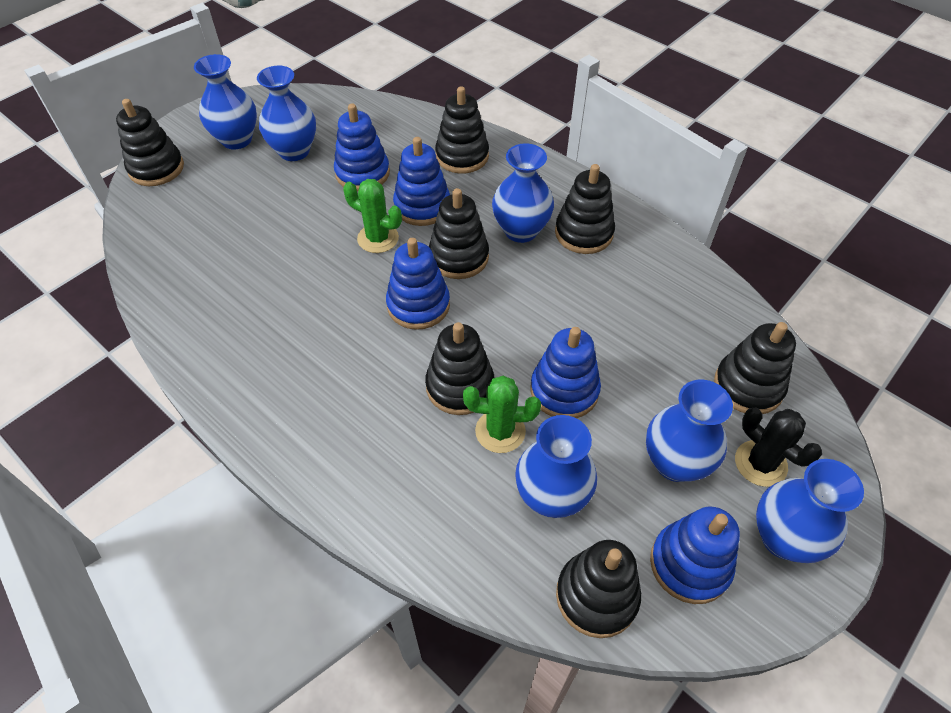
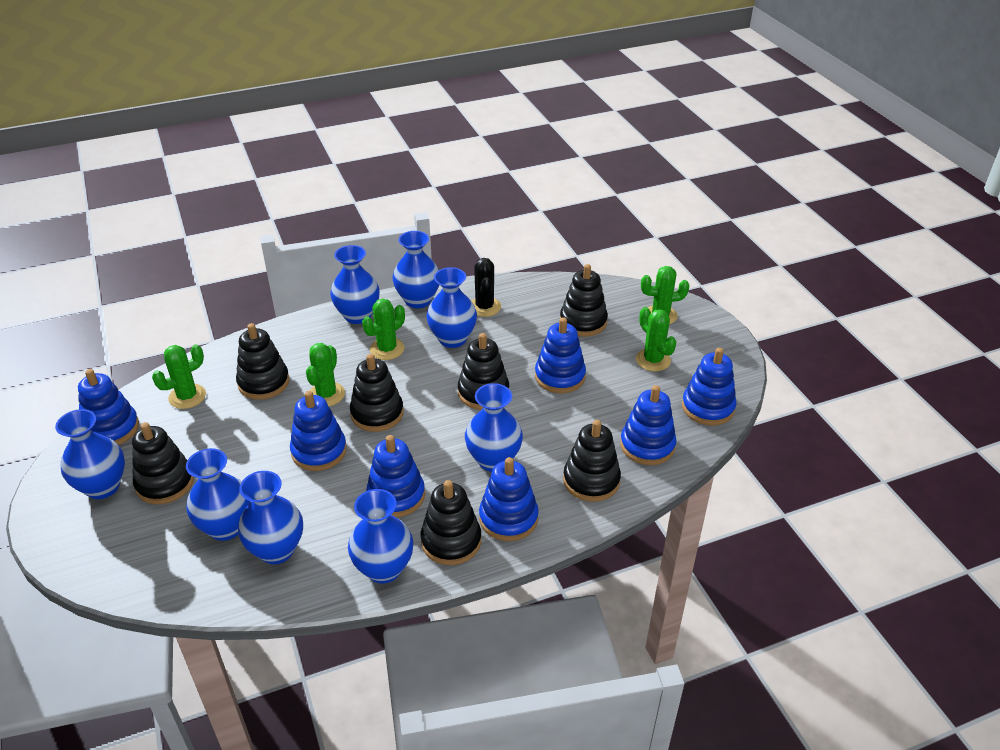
blue stacking toy: 5 -> 7
blue vase: 6 -> 8
green cactus: 2 -> 5

